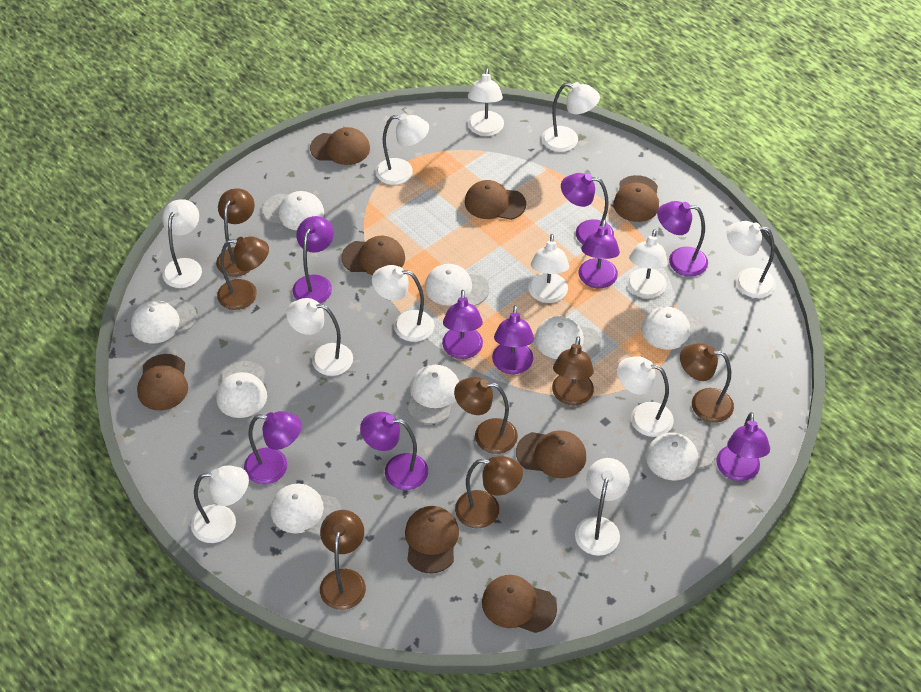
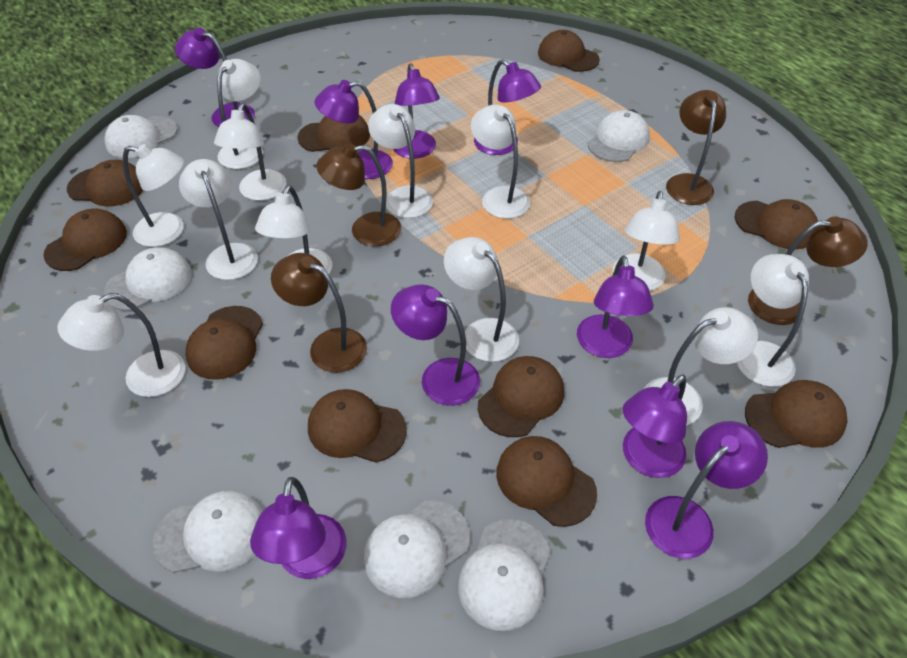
brown cap: 8 -> 10
brown lamp: 7 -> 4
white cap: 9 -> 6

